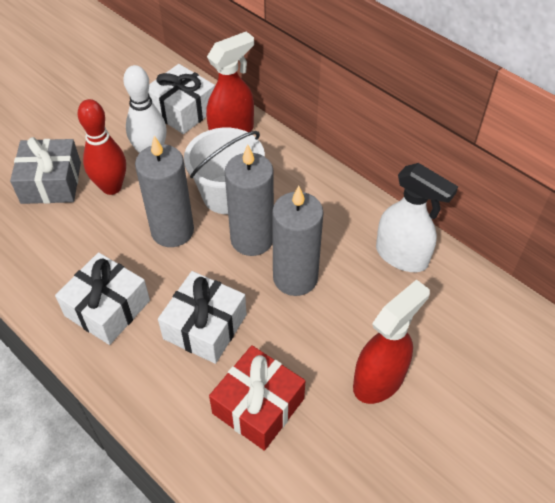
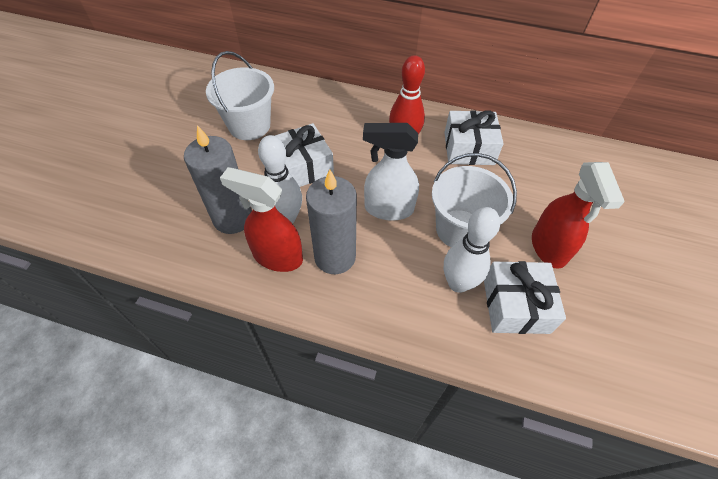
grey candle: 3 -> 2
grey gift: 1 -> 0
red gift: 1 -> 0
white bowling pin: 1 -> 2
white bucket: 1 -> 2

